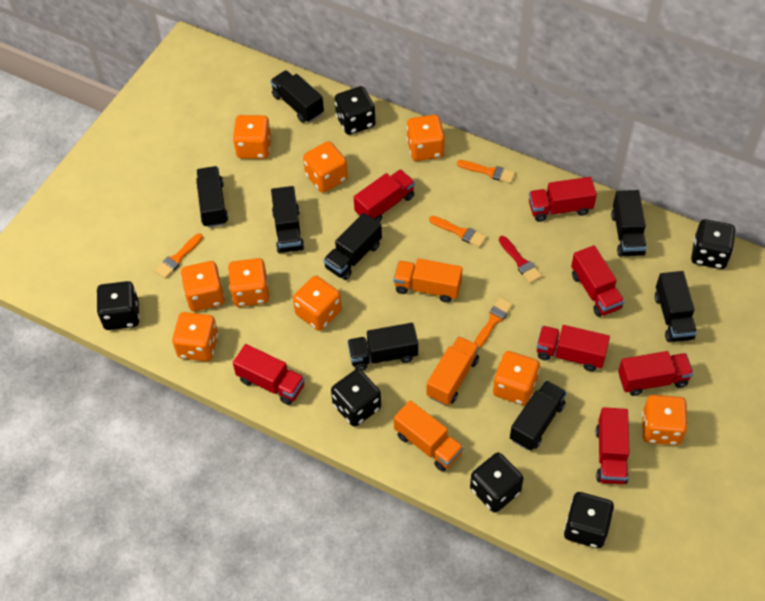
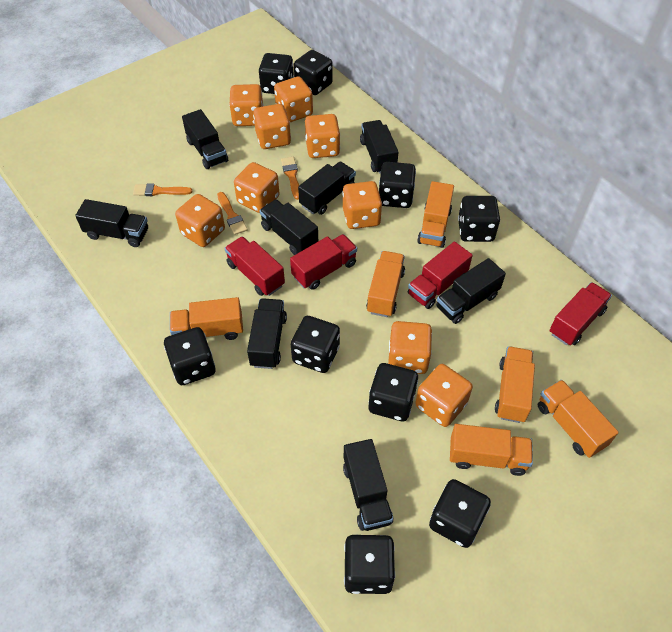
black dice: 6 -> 9
orange brush: 4 -> 3
orange truck: 3 -> 6
red brush: 1 -> 0
red truck: 7 -> 4

